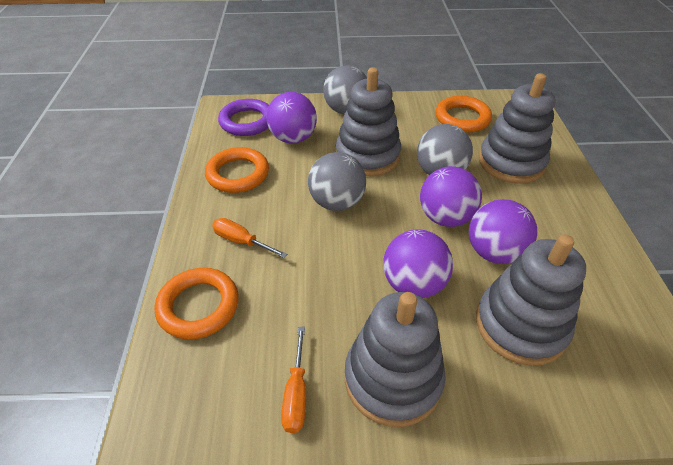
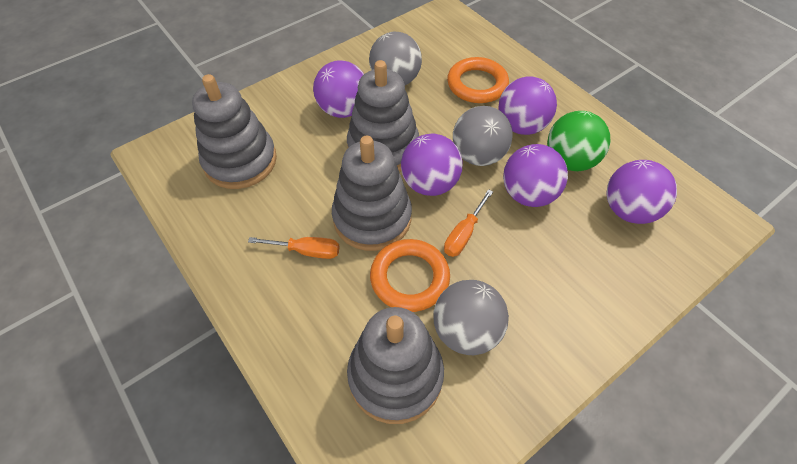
green ball: 0 -> 1
orange ring: 3 -> 2
purple ball: 4 -> 5
purple ring: 1 -> 0

